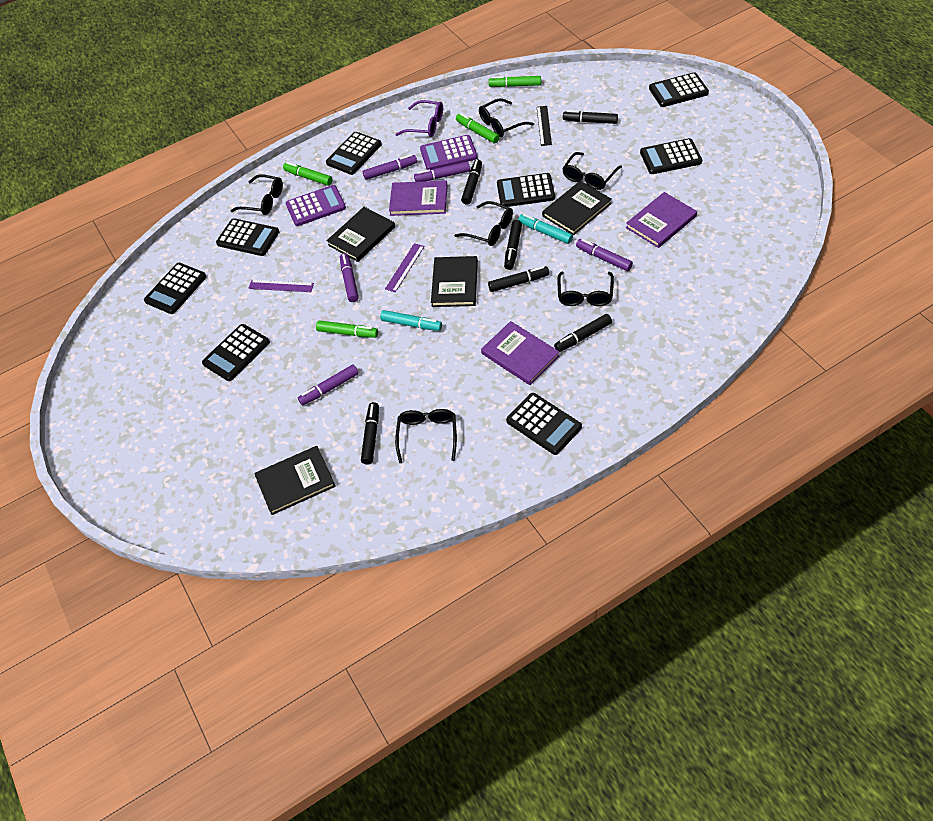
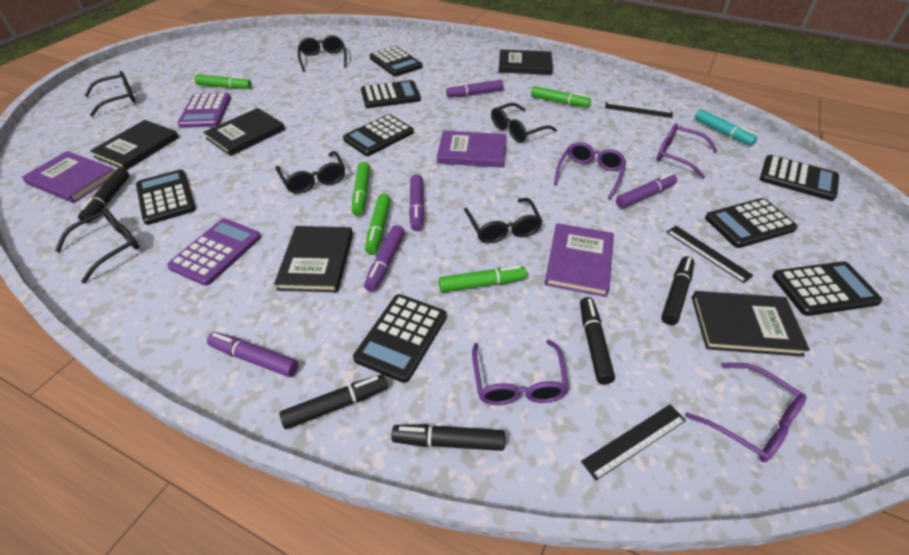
black book: 4 -> 5
black marker: 6 -> 5
black ruler: 1 -> 3
green marker: 4 -> 5
purple glasses: 1 -> 4
purple ruler: 2 -> 0
turquoise marker: 2 -> 1

